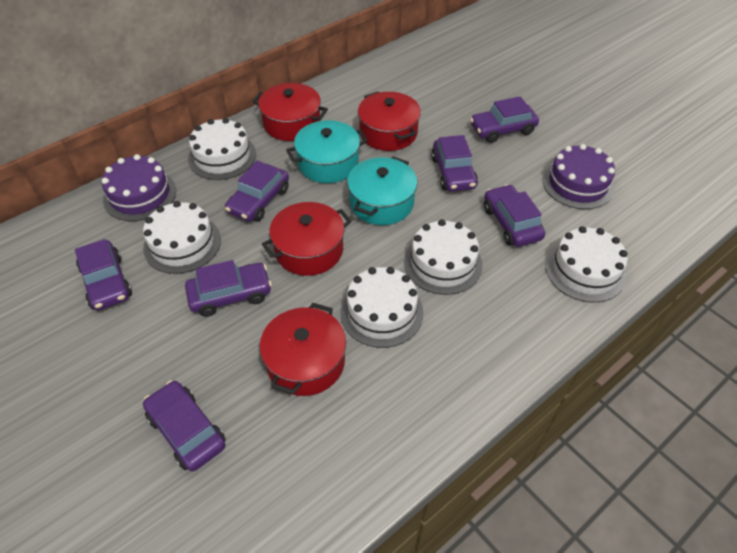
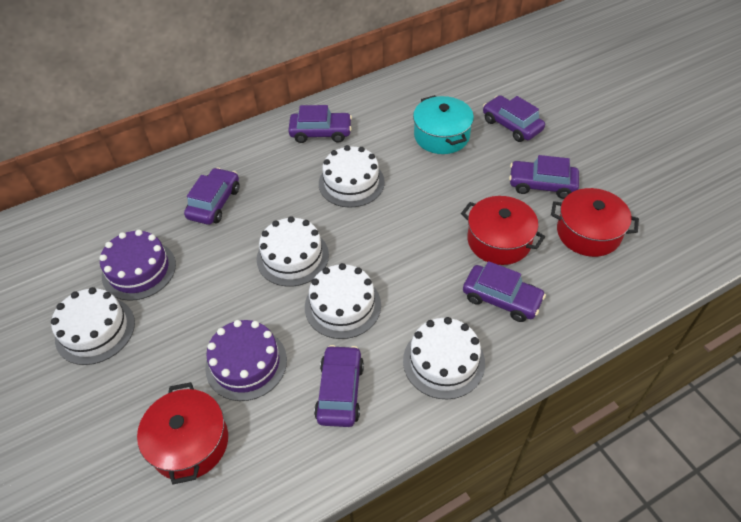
purple car: 7 -> 6
red pot: 4 -> 3
turquoise pot: 2 -> 1

